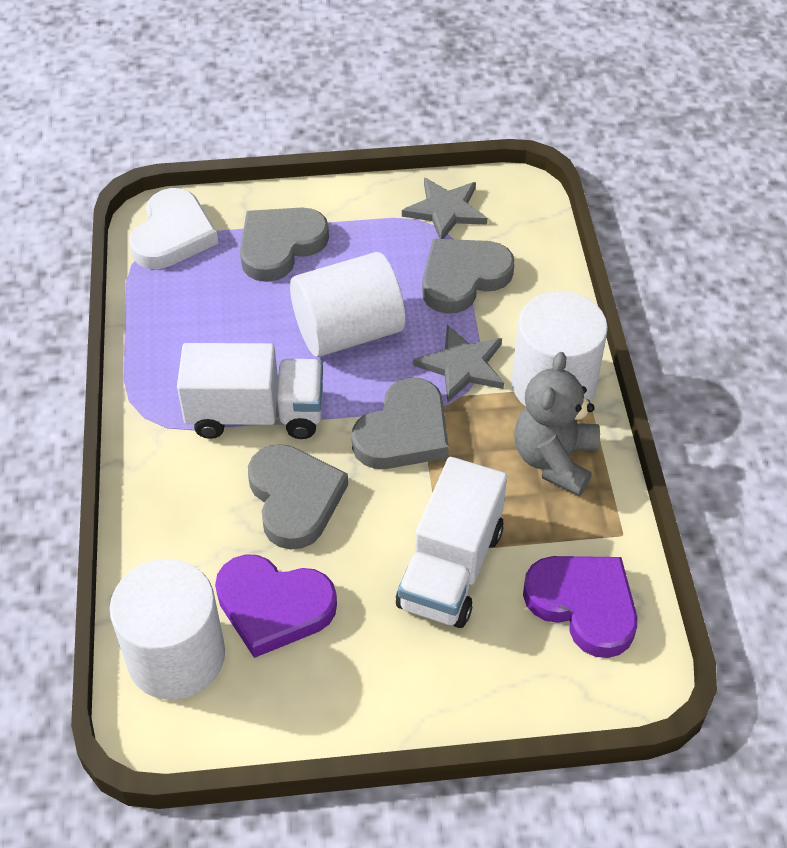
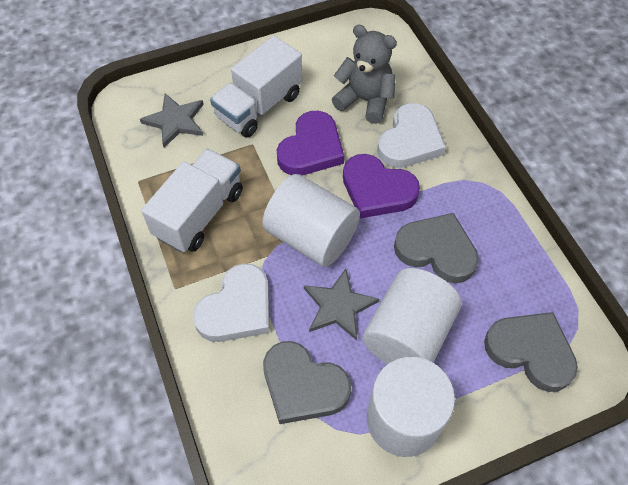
grey heart: 4 -> 3
white heart: 1 -> 2

